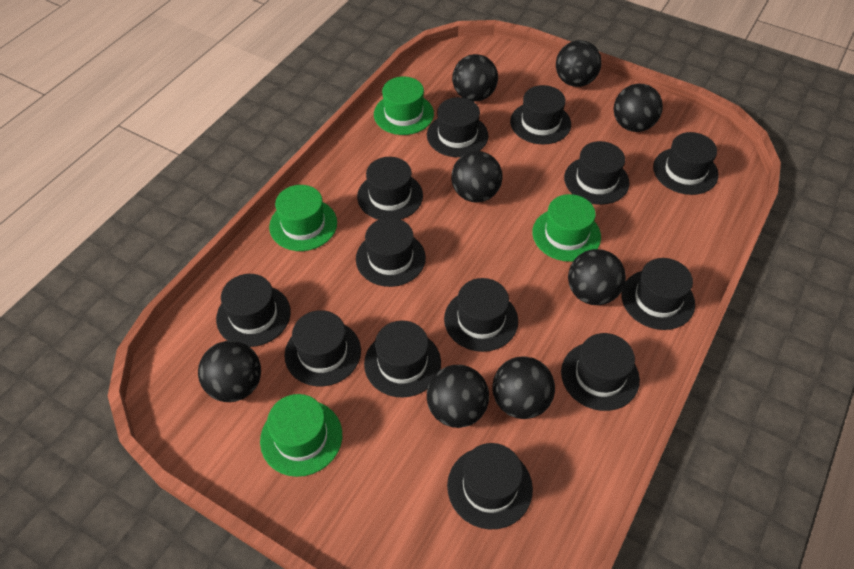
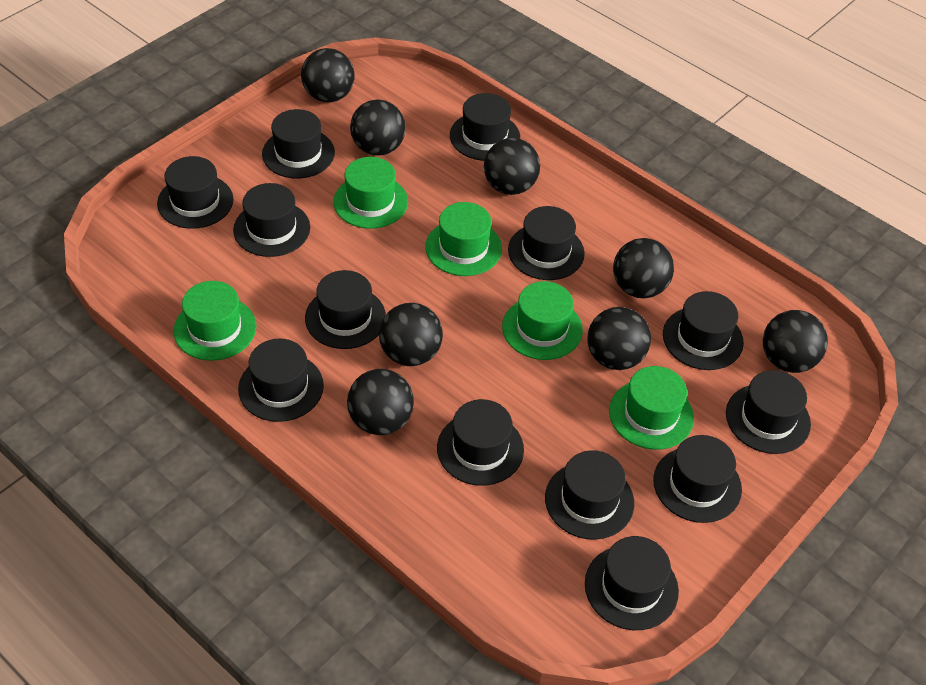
green hat: 4 -> 5

